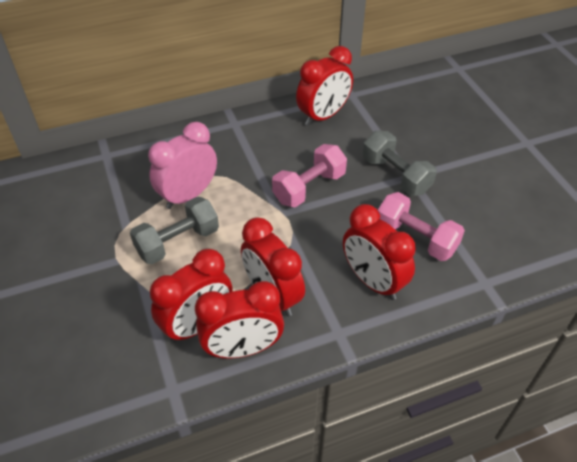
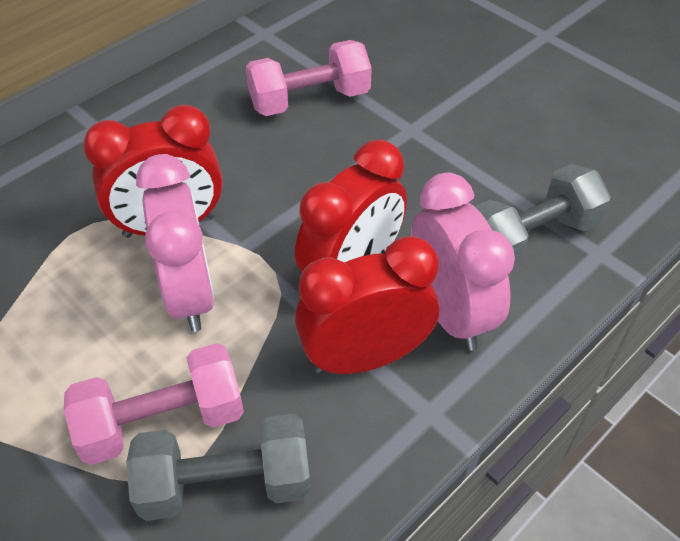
pink clock: 1 -> 2
red clock: 5 -> 3

